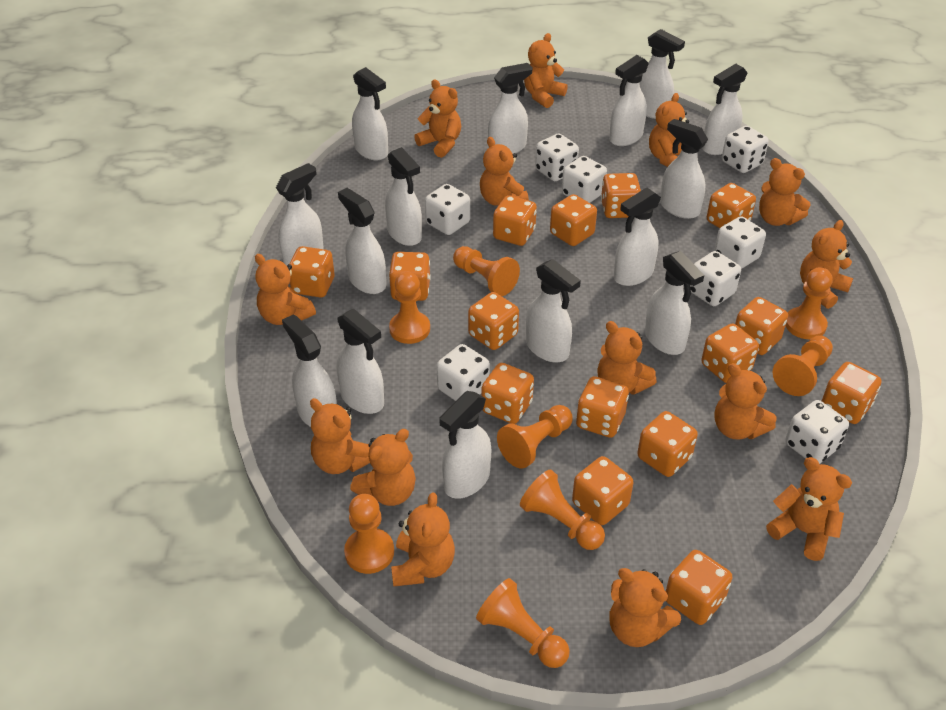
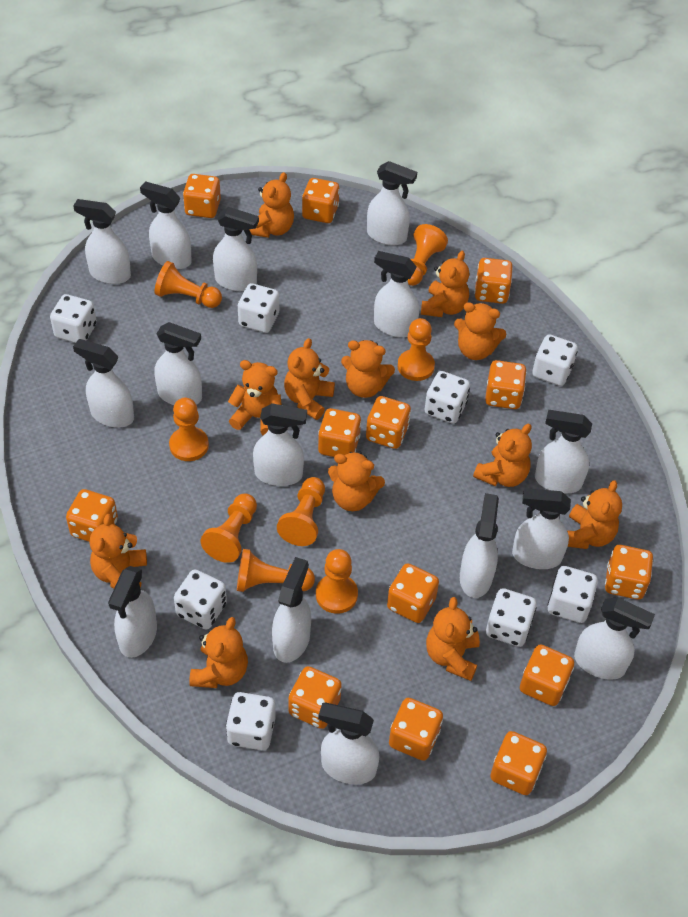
orange dice: 15 -> 13
orange teddy bear: 14 -> 12

